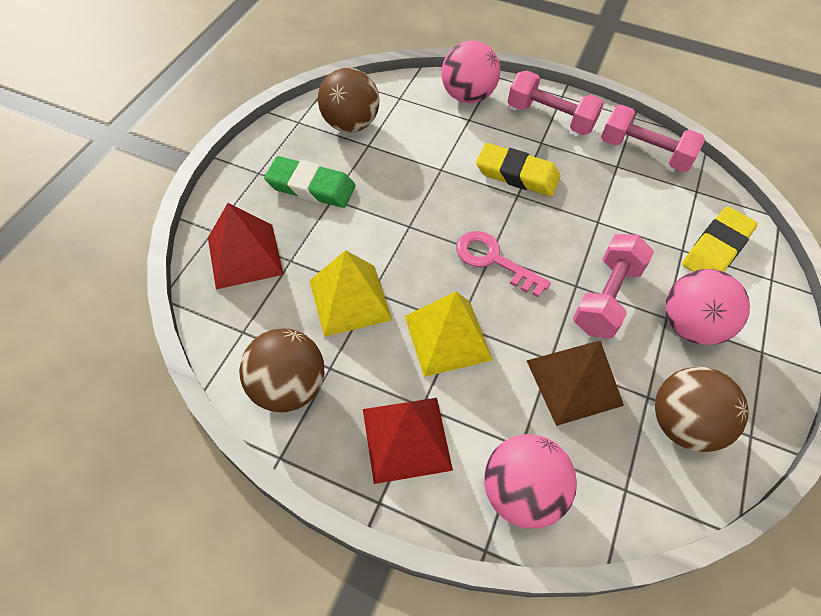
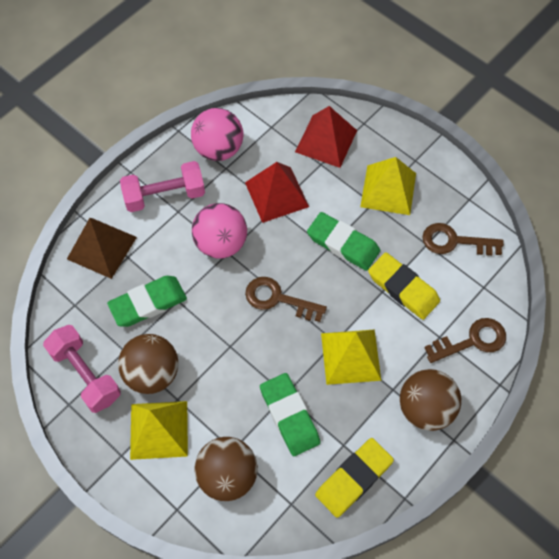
brown key: 0 -> 3
green eraser: 1 -> 3
pink ball: 3 -> 2
pink dumbbell: 3 -> 2
pink key: 1 -> 0
yellow pyramid: 2 -> 3

